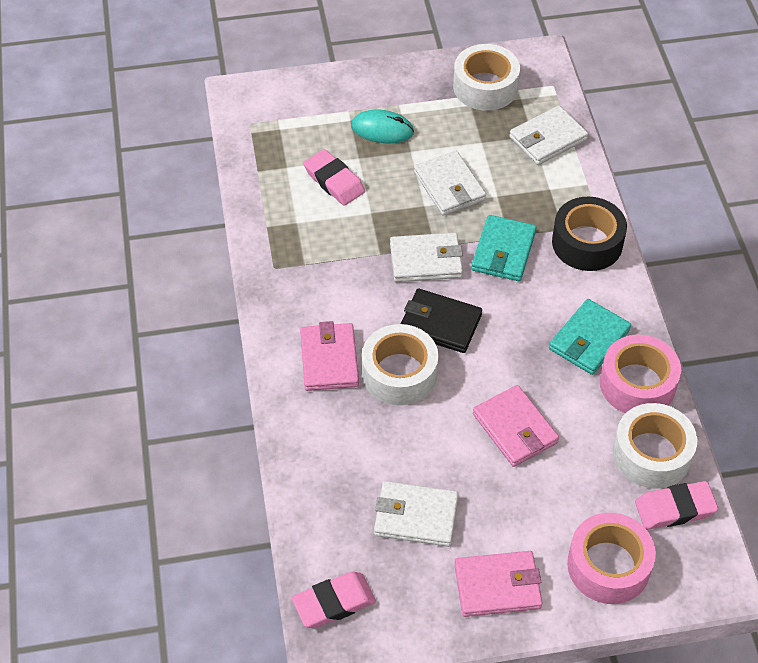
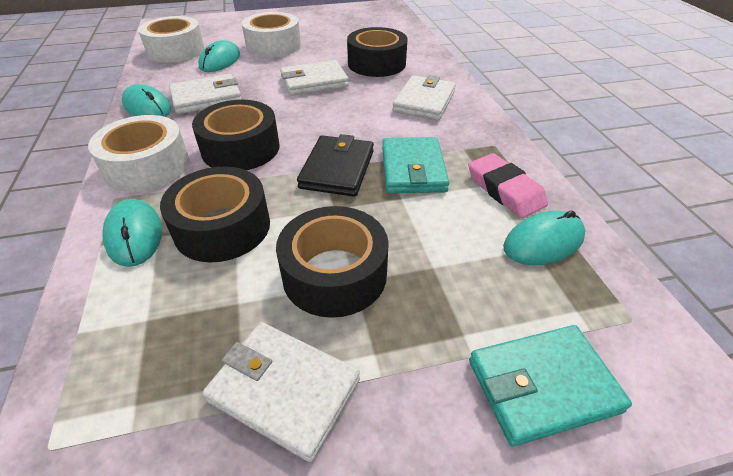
black tape: 1 -> 4
pink eraser: 3 -> 1
pink tape: 2 -> 0
pink wallet: 3 -> 0
turquoise mouse: 1 -> 4

